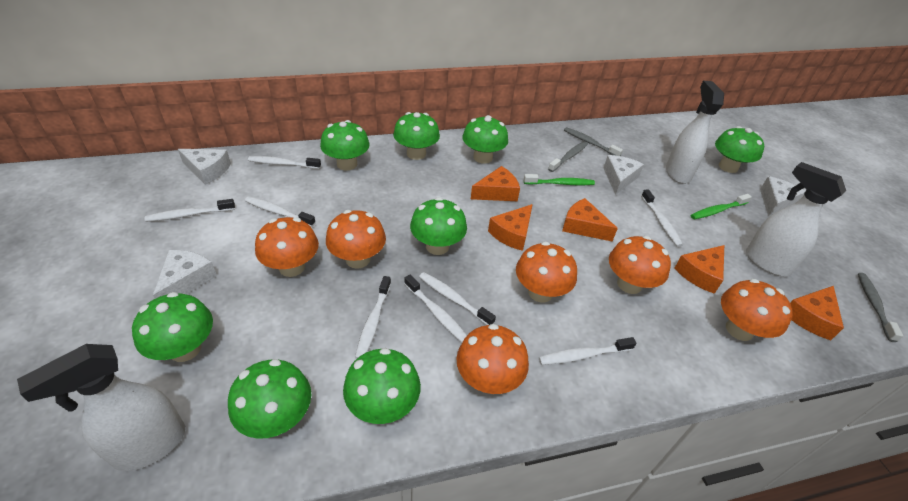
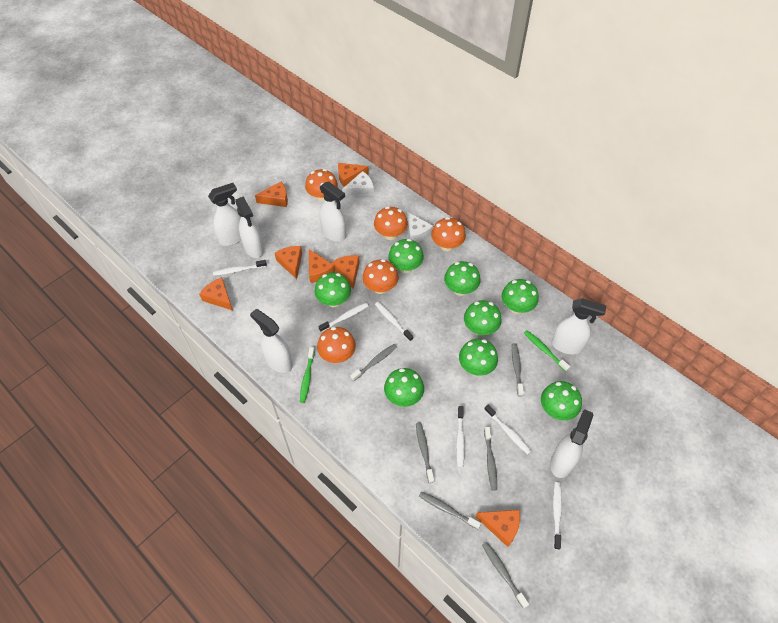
grey toothbrush: 3 -> 6
orange cheese: 5 -> 7
orange mushroom: 6 -> 5
white cheese: 4 -> 2
white spray bottle: 3 -> 6
white toothbrush: 8 -> 6

